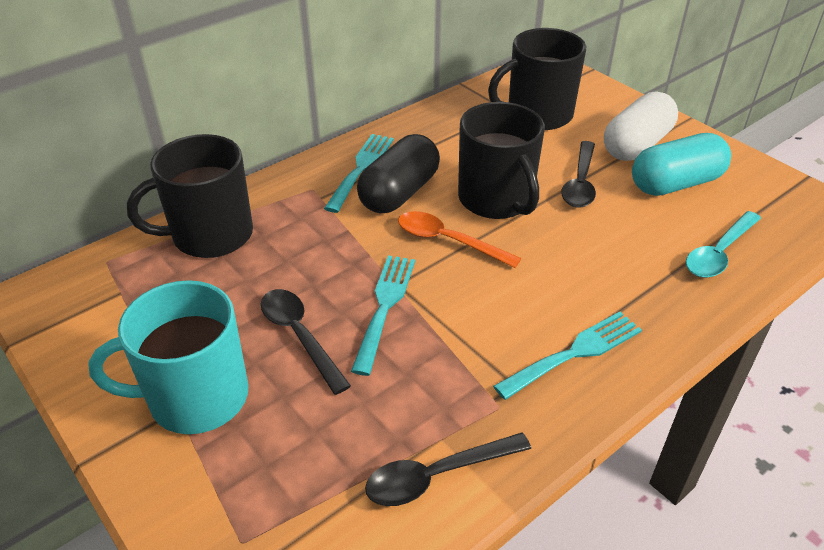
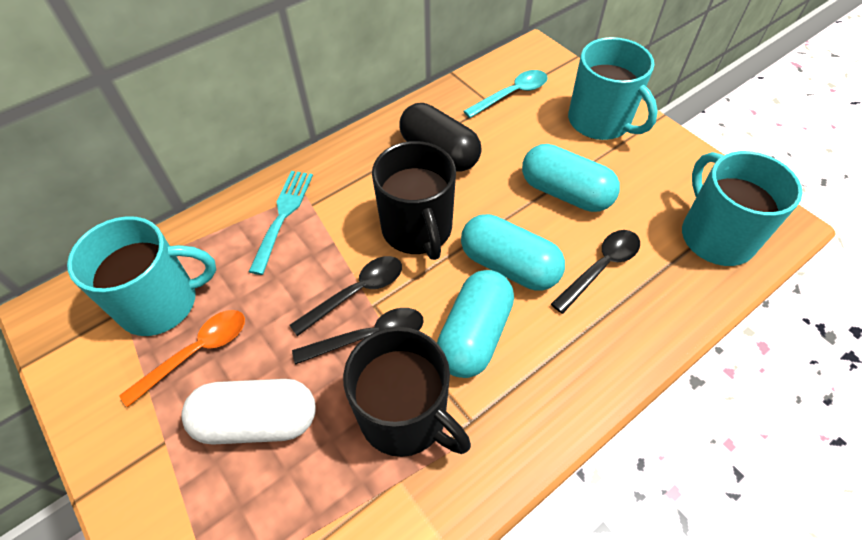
black mug: 3 -> 2
turquoise capsule: 1 -> 3
turquoise fork: 3 -> 1
turquoise mug: 1 -> 3

